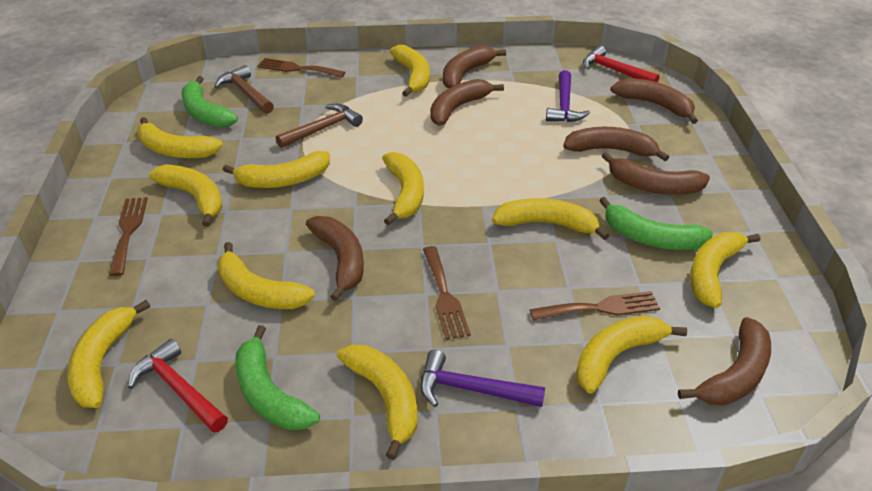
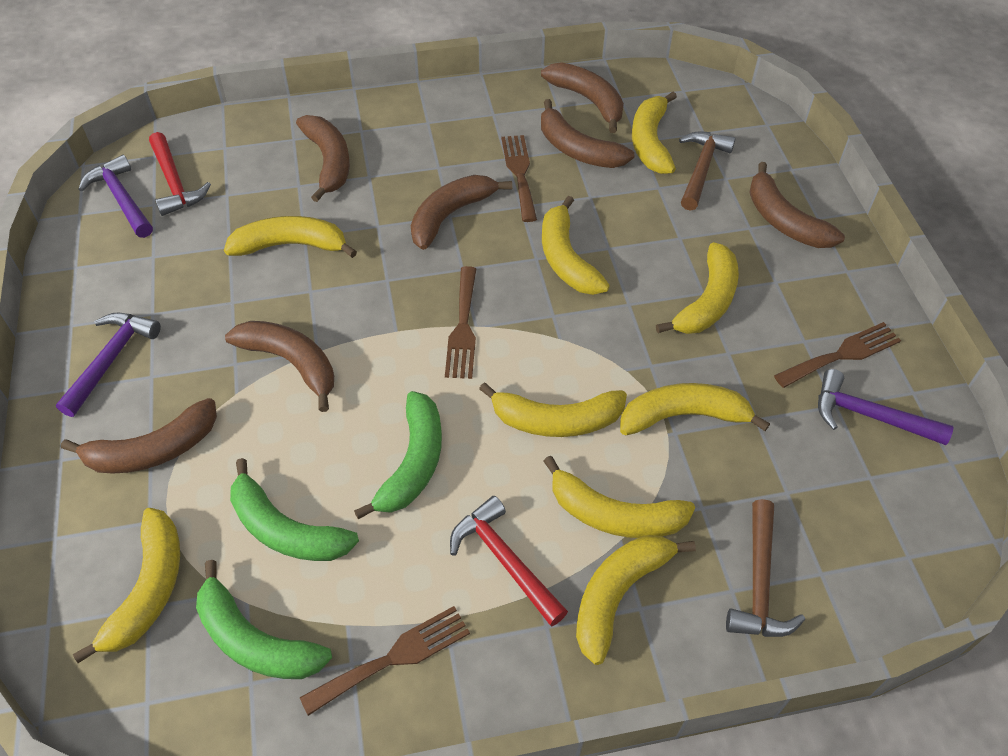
purple hammer: 2 -> 3
yellow banana: 11 -> 9

